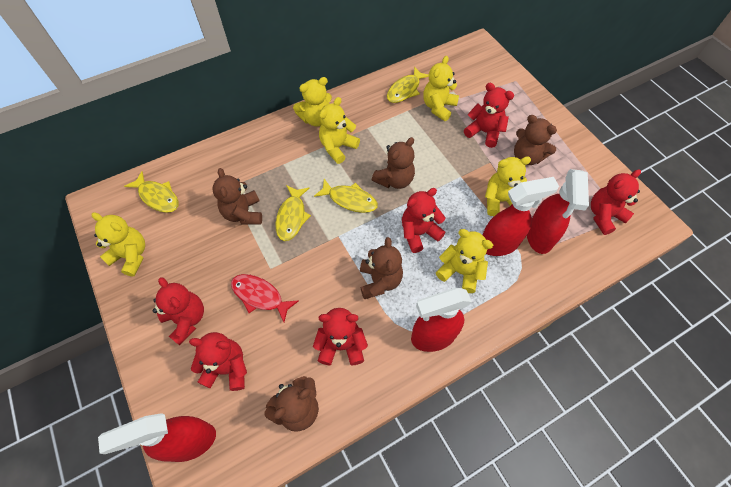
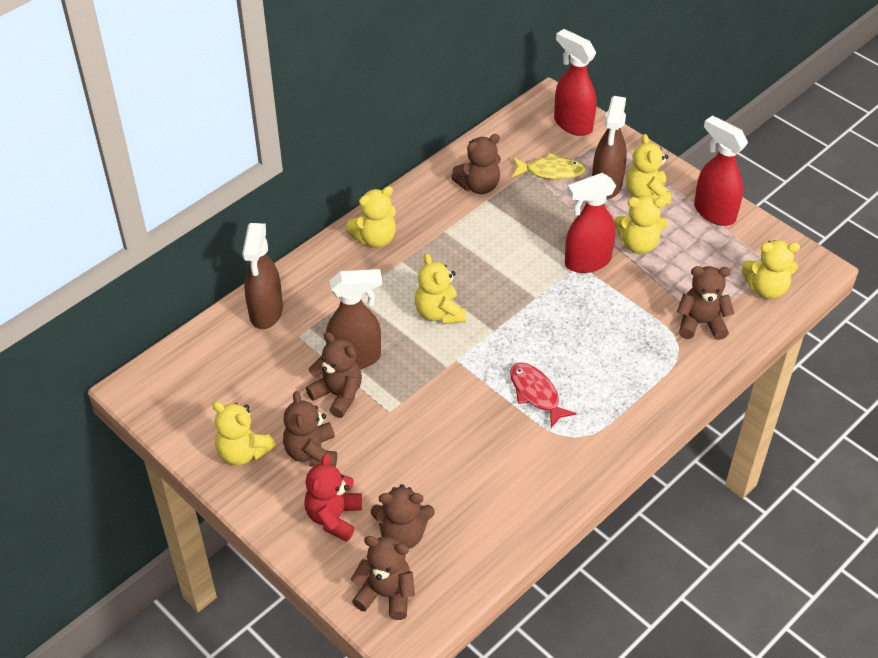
brown spray bottle: 0 -> 3
brown teddy bear: 5 -> 6
red spray bottle: 4 -> 3
red teddy bear: 6 -> 1
yellow fish: 4 -> 1

